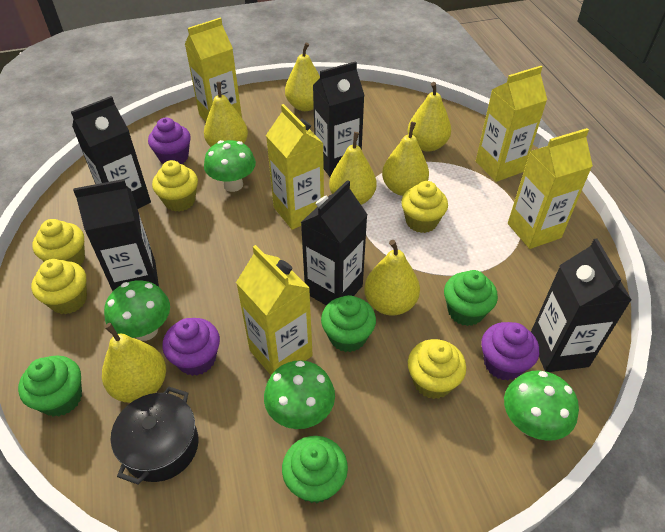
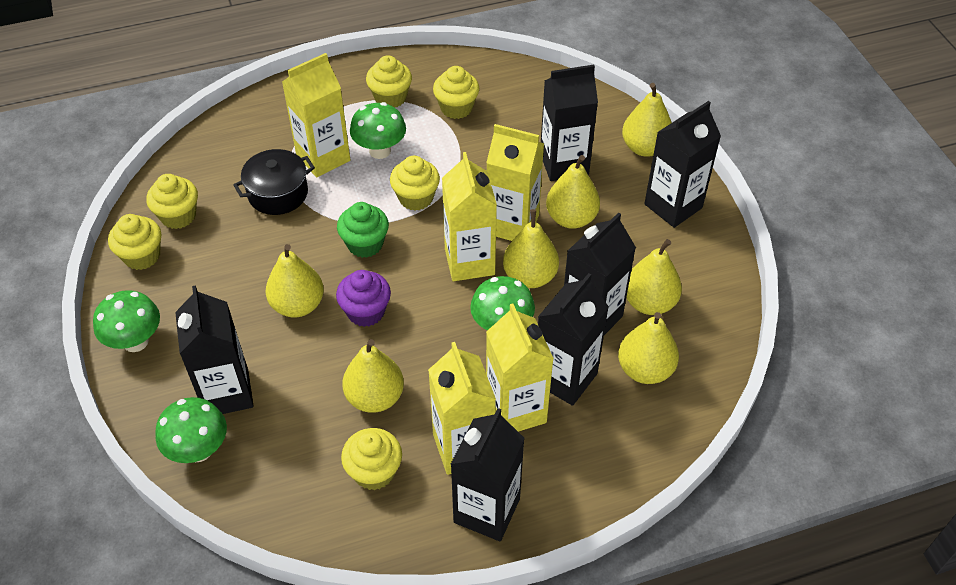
black carton: 5 -> 6
green cupcake: 4 -> 1
purple cupcake: 3 -> 1
yellow cupcake: 5 -> 6

